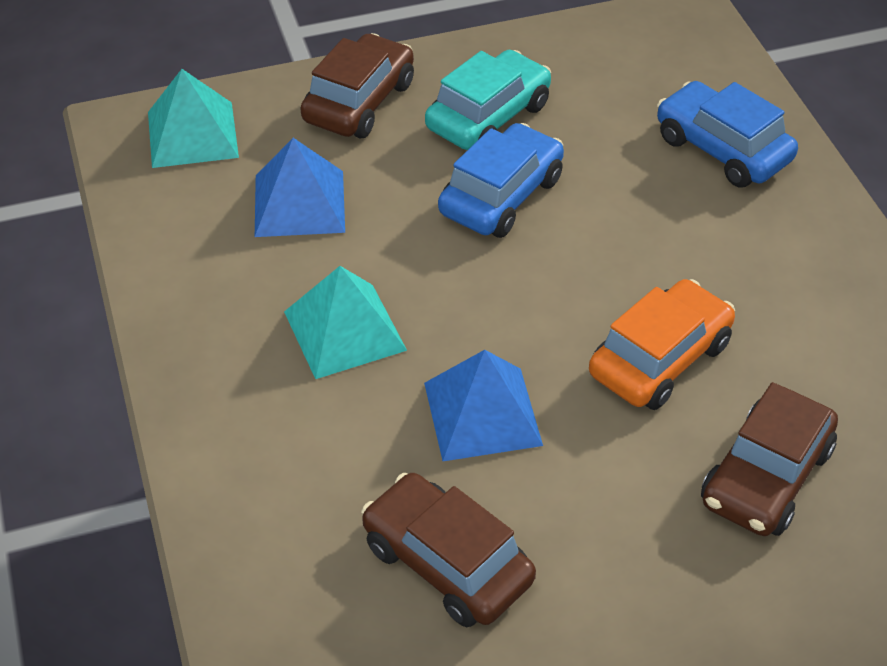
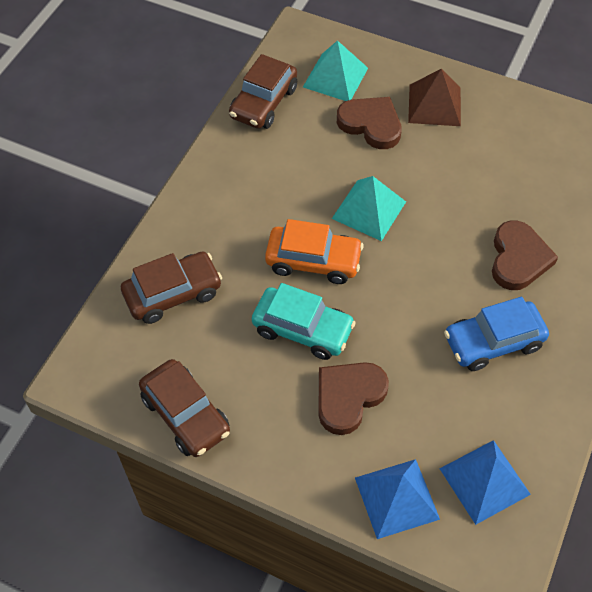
blue car: 2 -> 1
brown heart: 0 -> 3
brown pyramid: 0 -> 1

